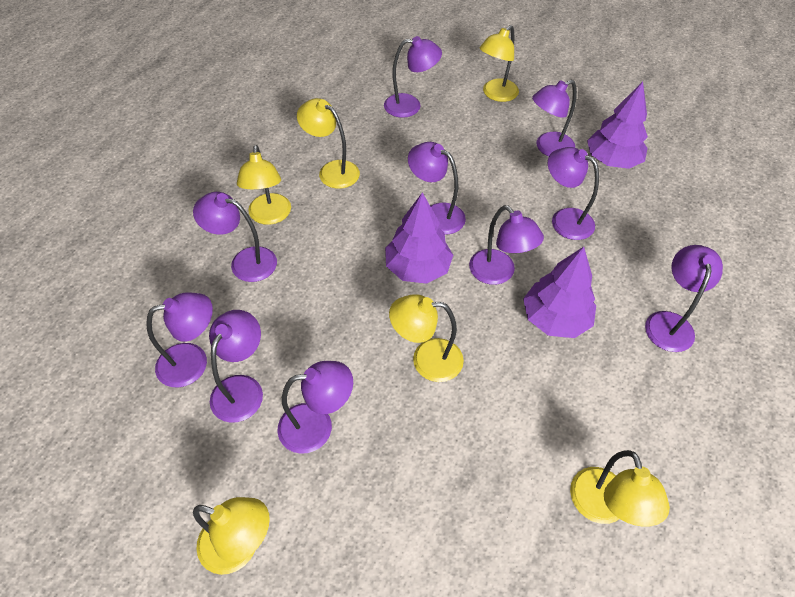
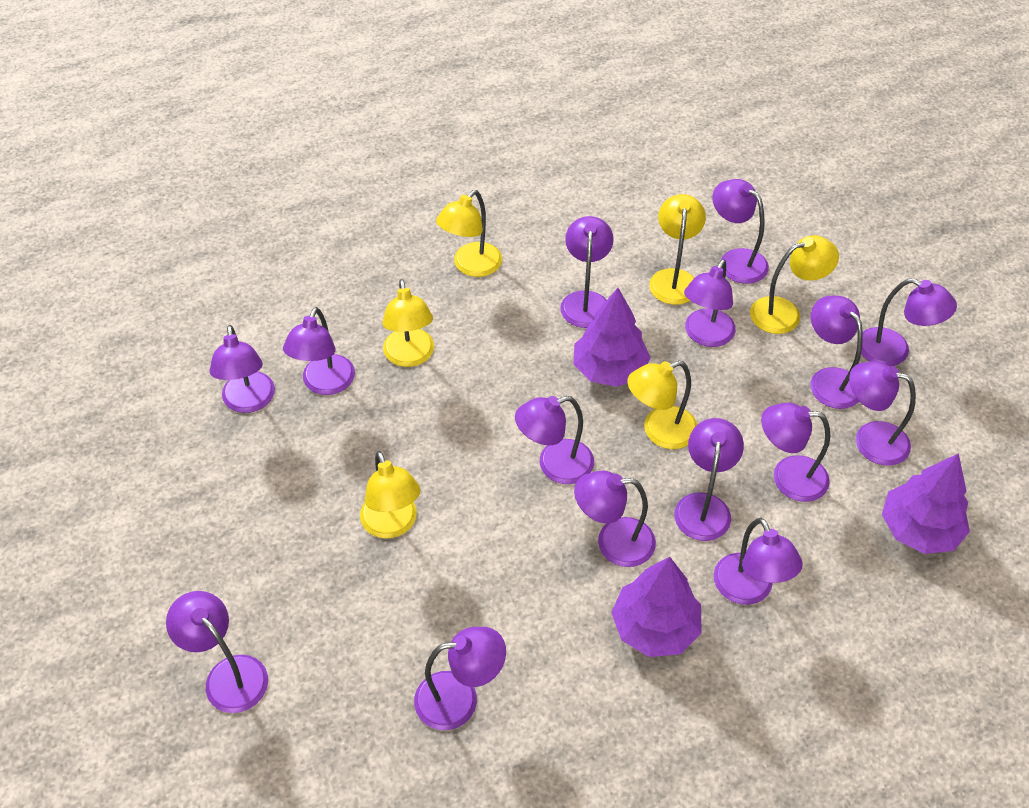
purple lamp: 10 -> 15

